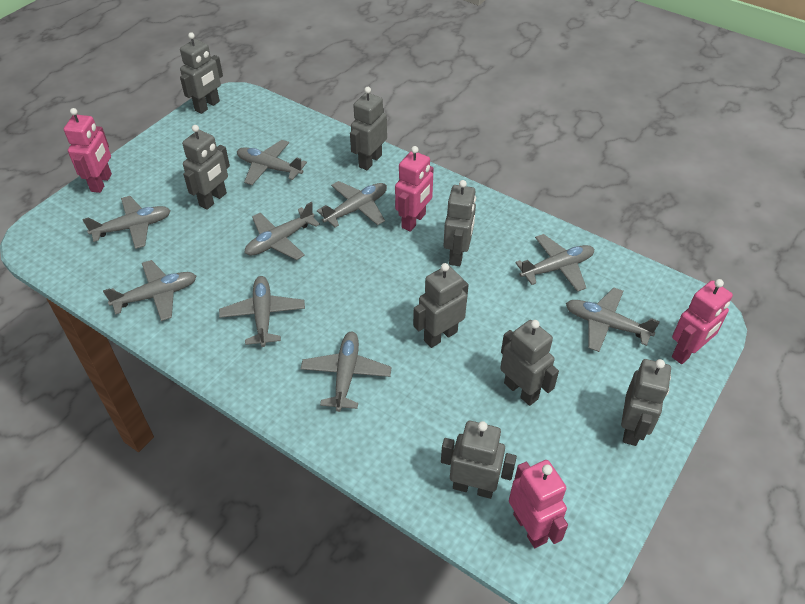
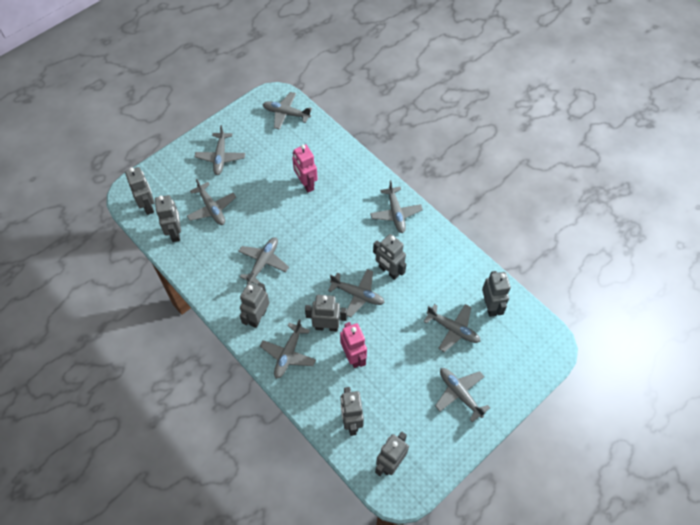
pink robot: 4 -> 2

